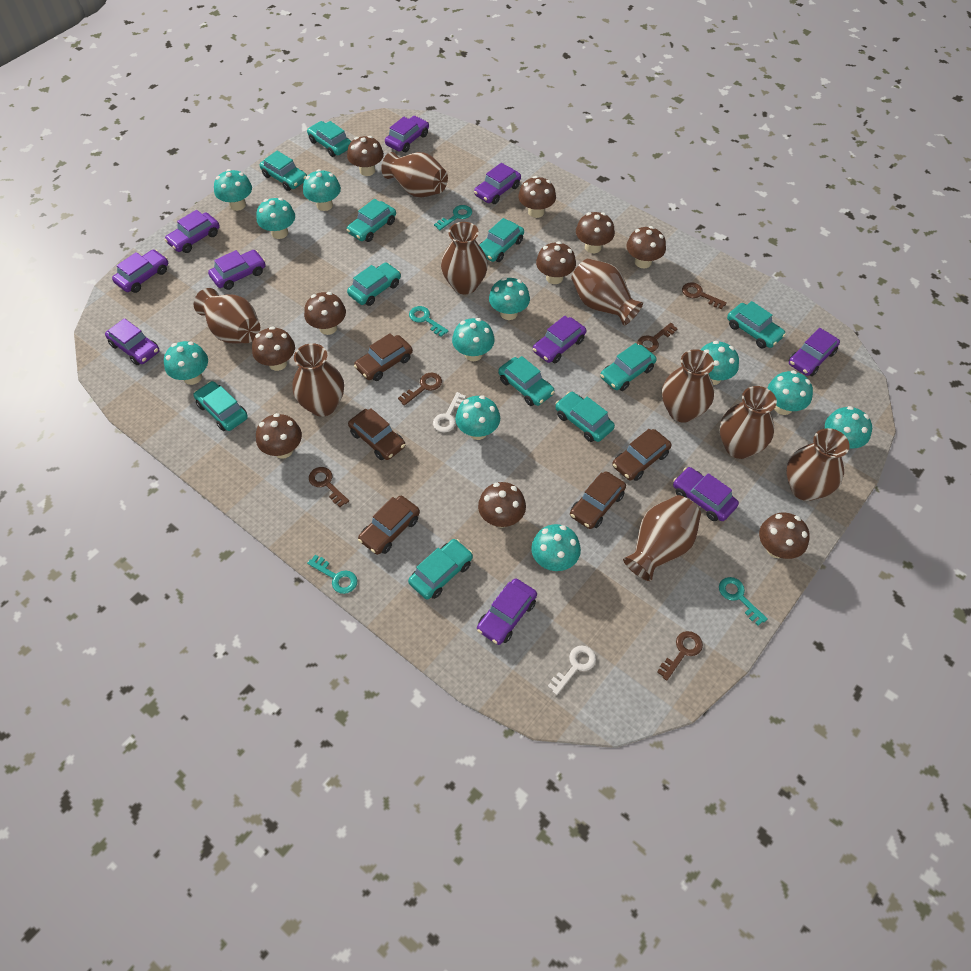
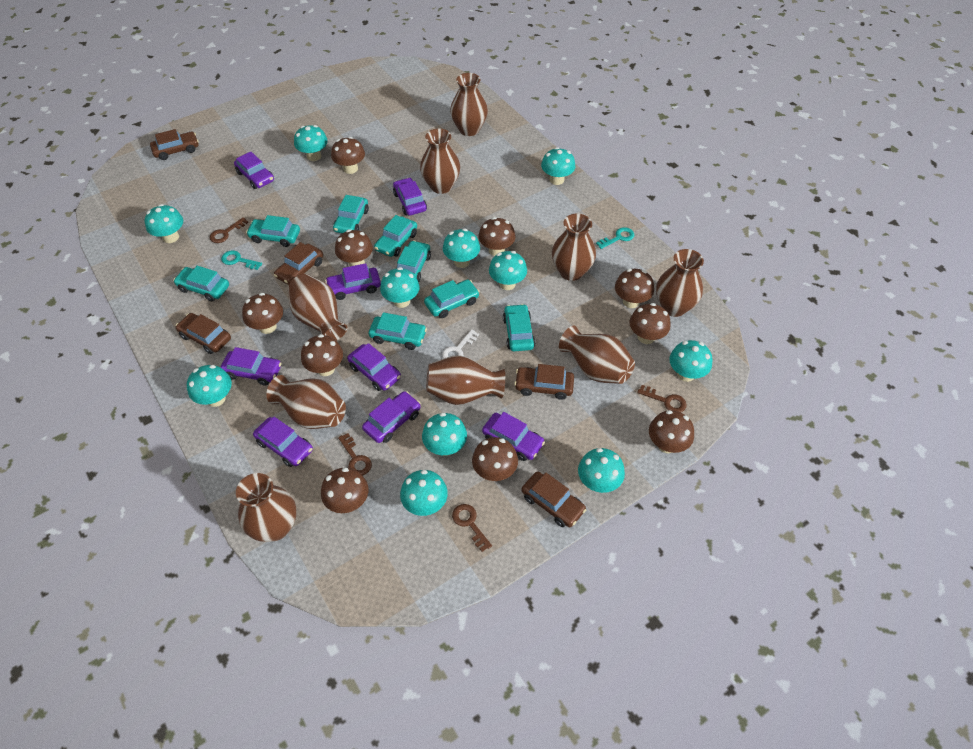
brown key: 5 -> 4
purple car: 10 -> 8
turquoise car: 11 -> 8
turquoise key: 4 -> 2
white key: 2 -> 1

